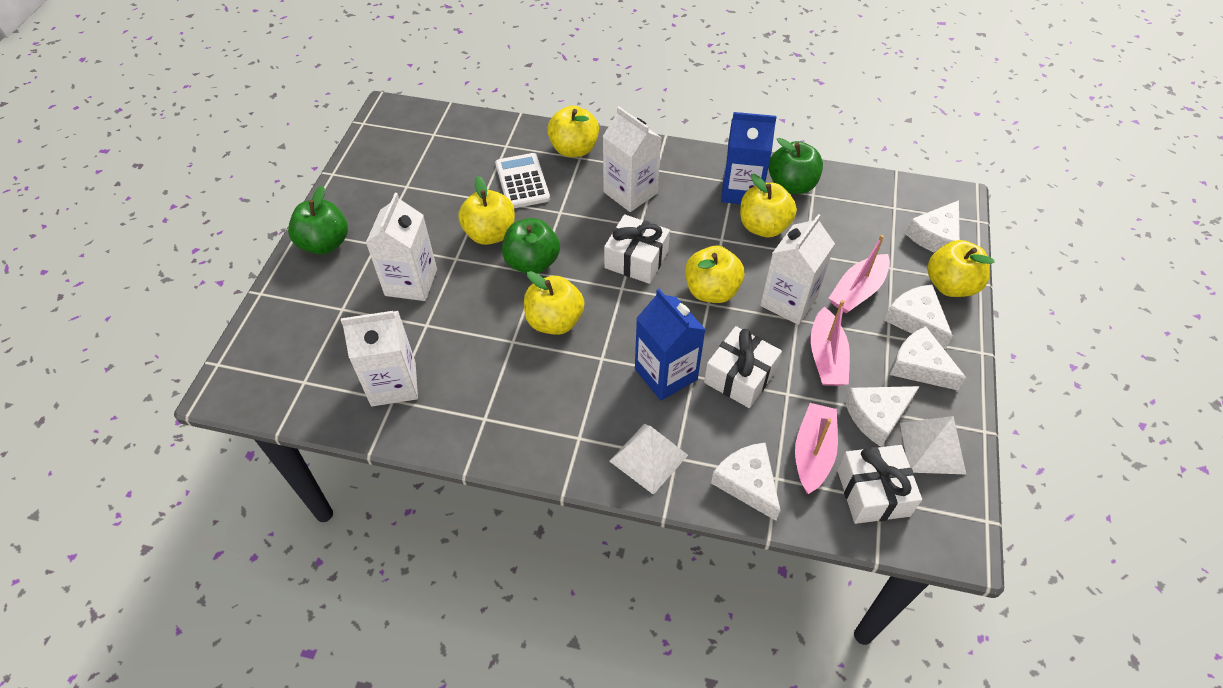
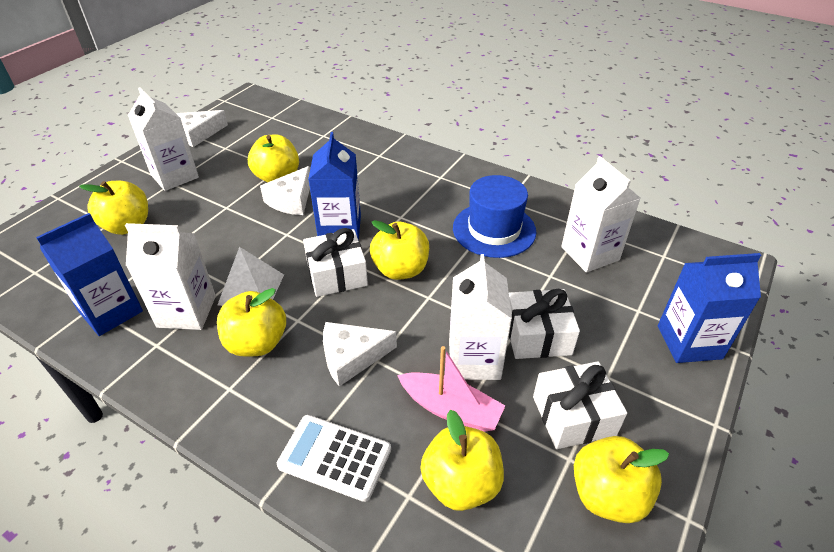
blue carton: 2 -> 3
blue hat: 0 -> 1
green apple: 3 -> 0
pink boat: 3 -> 1
white cheese: 5 -> 3
white pyramid: 2 -> 1

